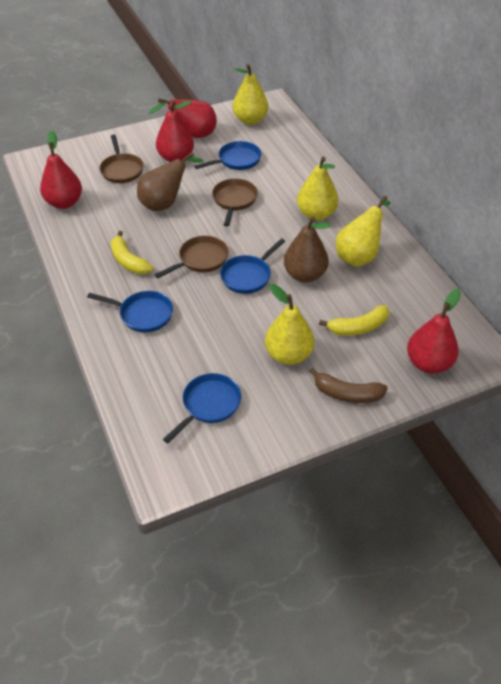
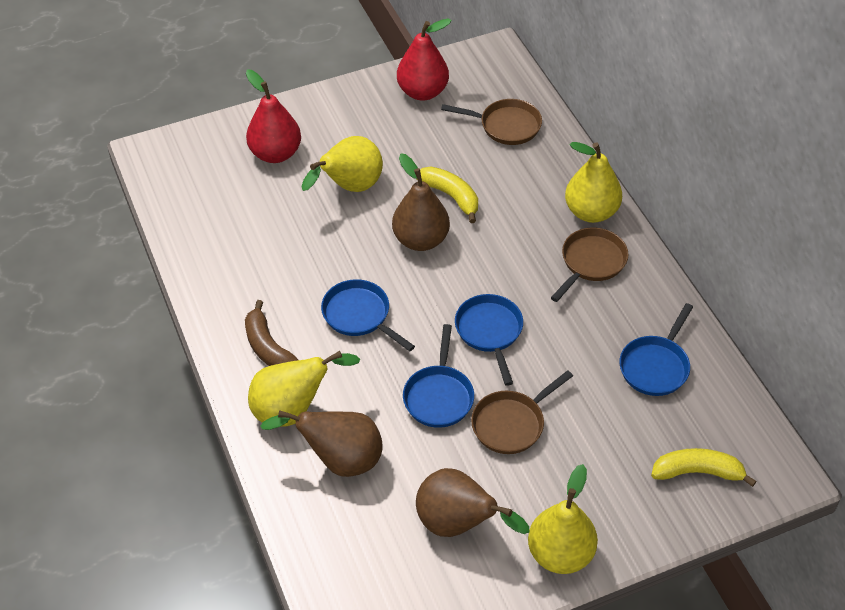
brown pear: 2 -> 3
red pear: 4 -> 2

